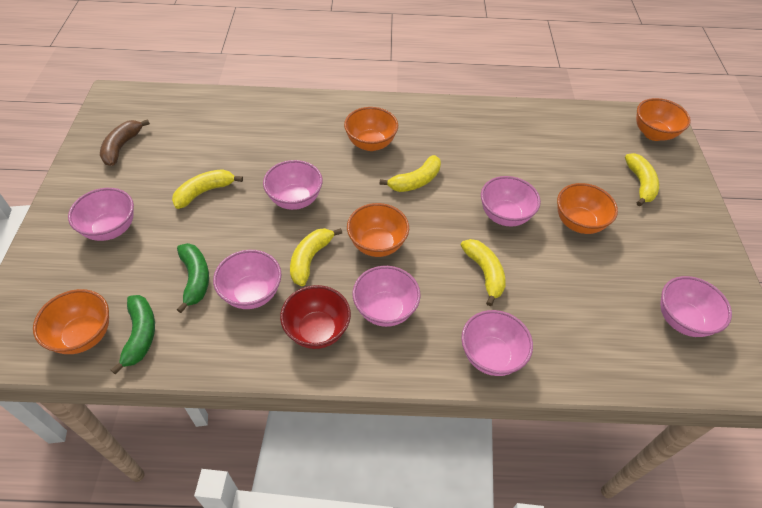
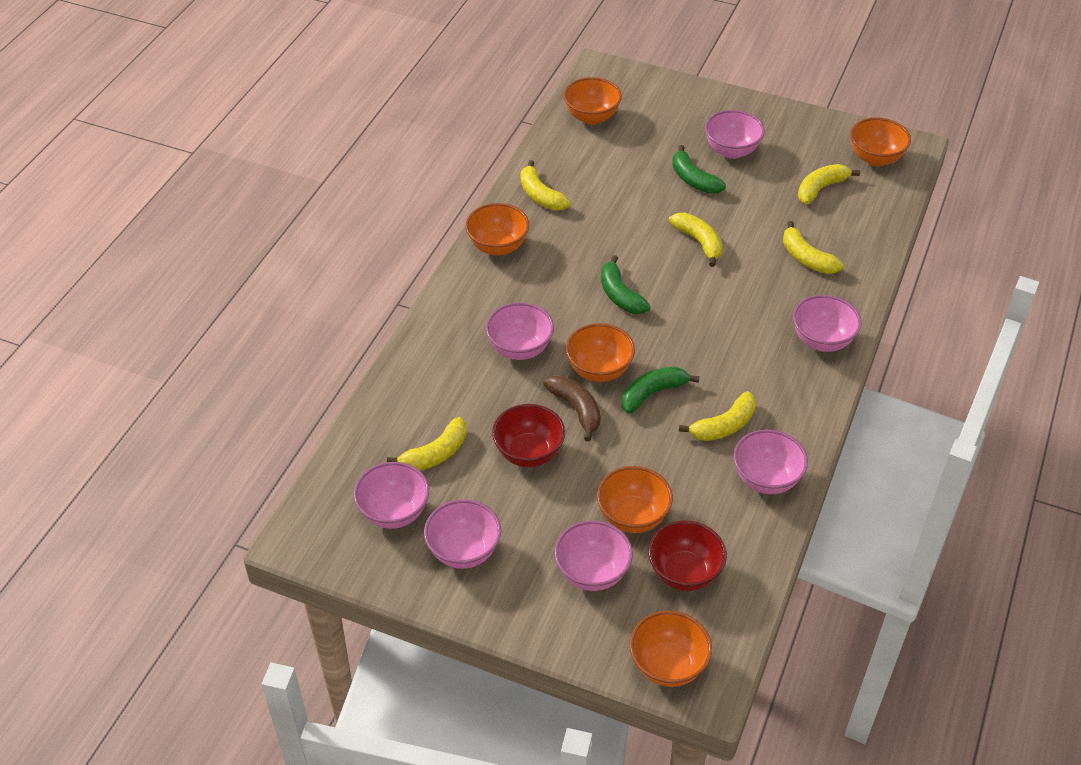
green banana: 2 -> 3
orange bowl: 5 -> 6
red bowl: 1 -> 2
yellow banana: 5 -> 6

